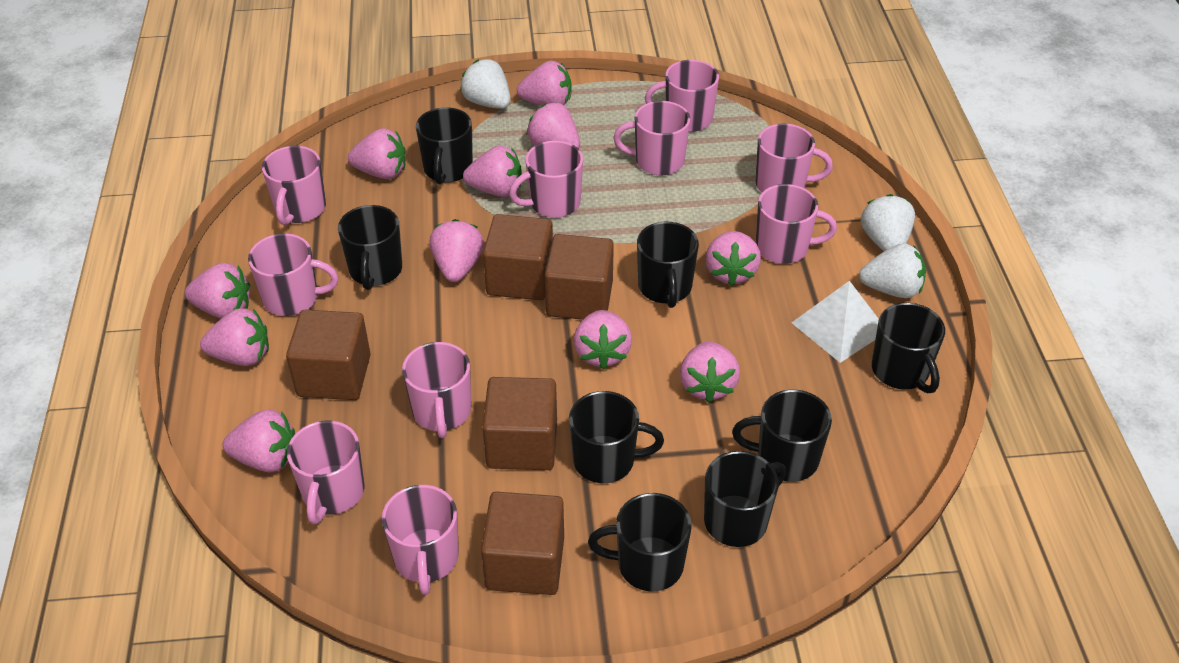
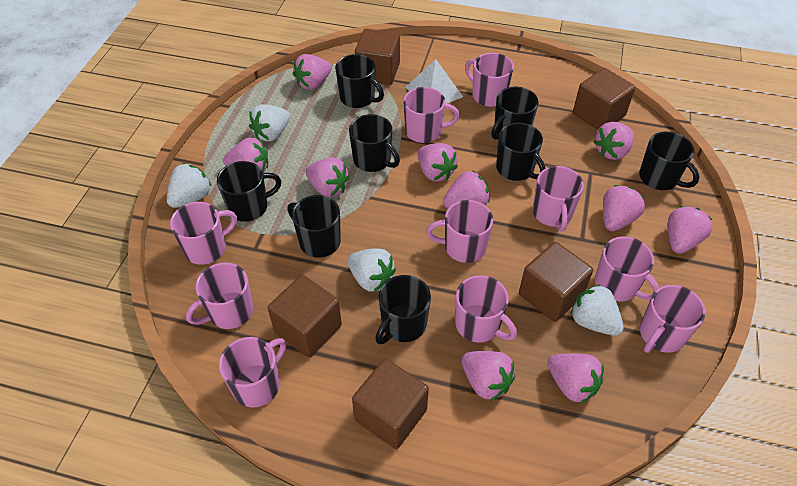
pink strawberry: 11 -> 10
white strawberry: 3 -> 4

